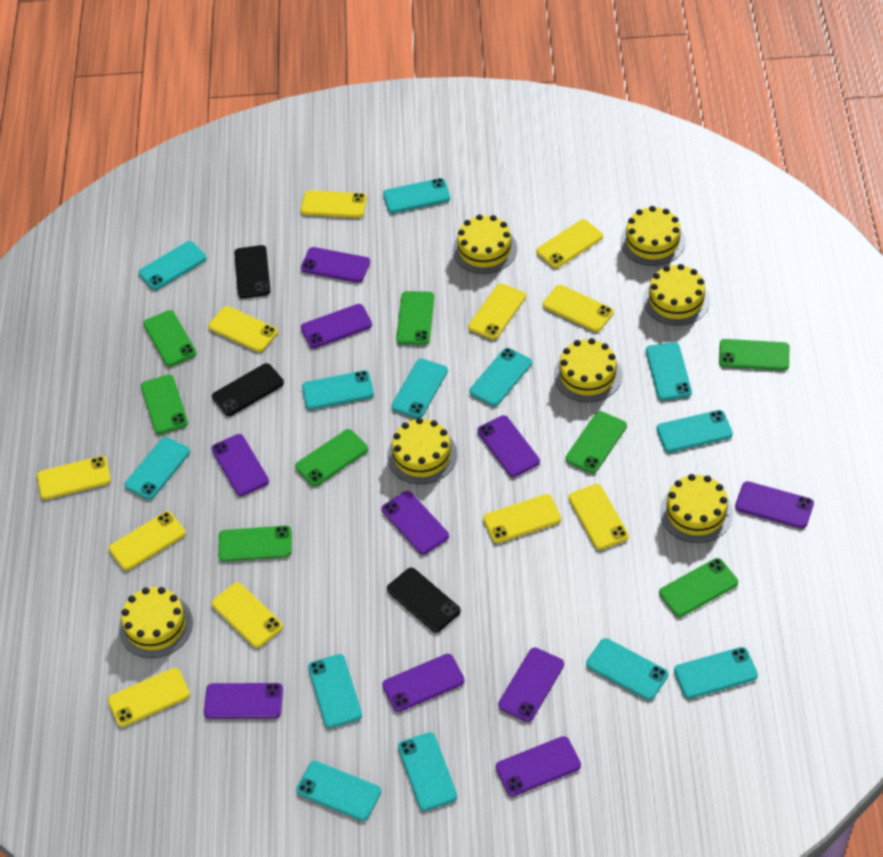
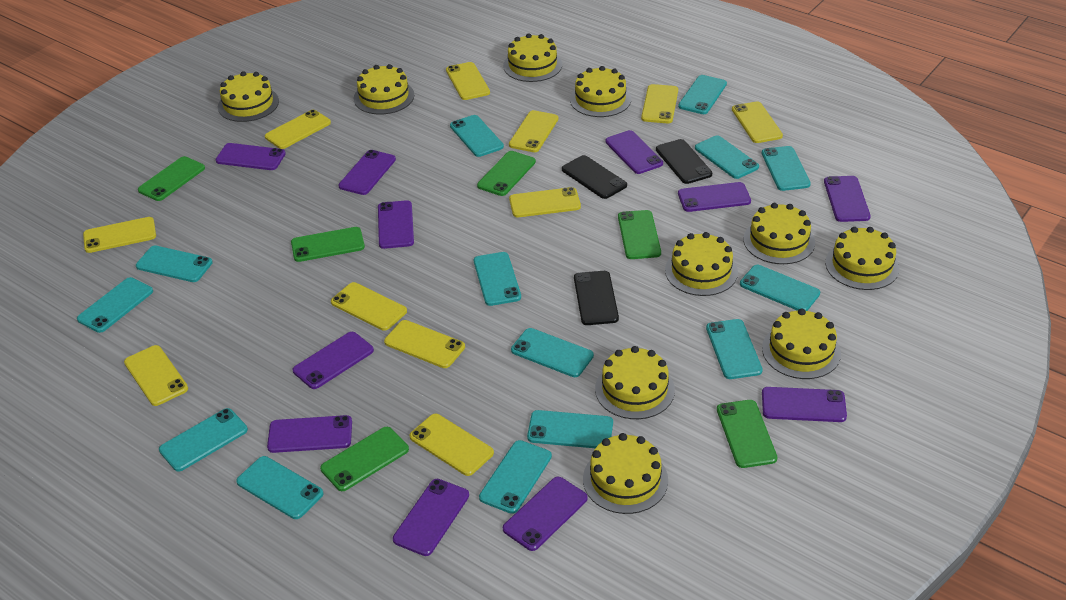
green phone: 8 -> 6
purple phone: 10 -> 11
turquoise phone: 13 -> 14
yellow cake: 7 -> 10

